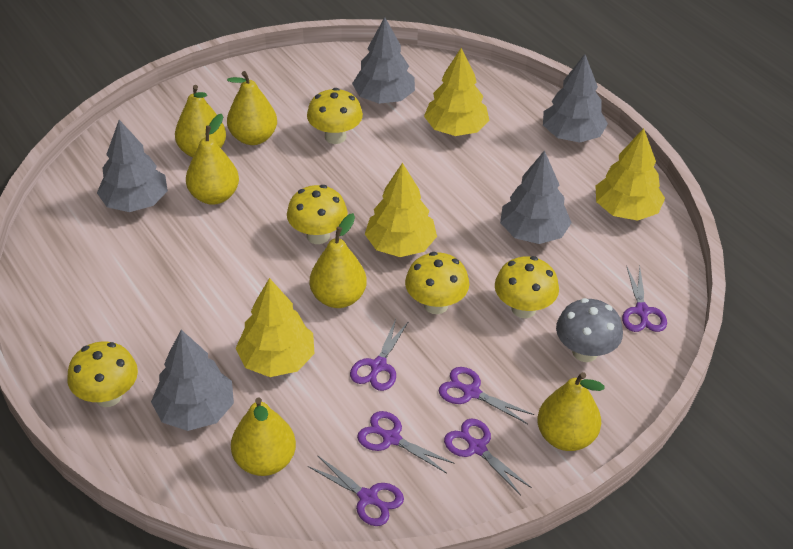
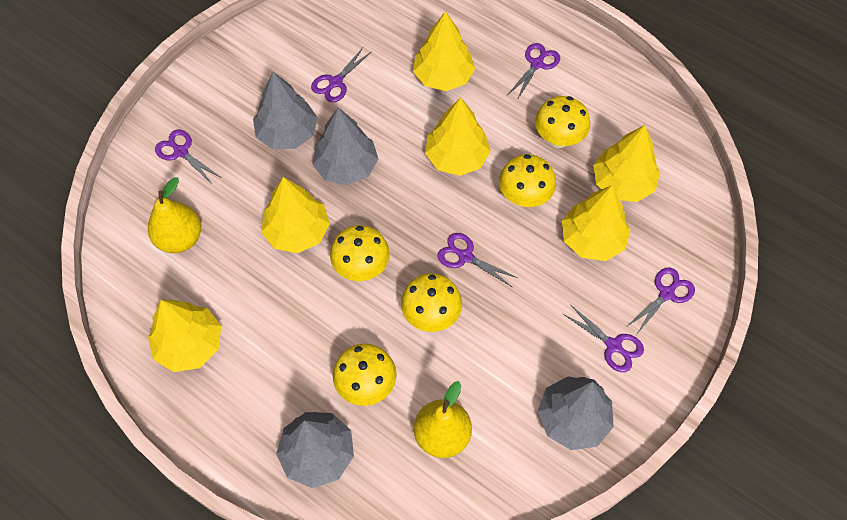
grey mushroom: 1 -> 0
grey tree: 5 -> 4
yellow pear: 6 -> 2
yellow tree: 4 -> 6

